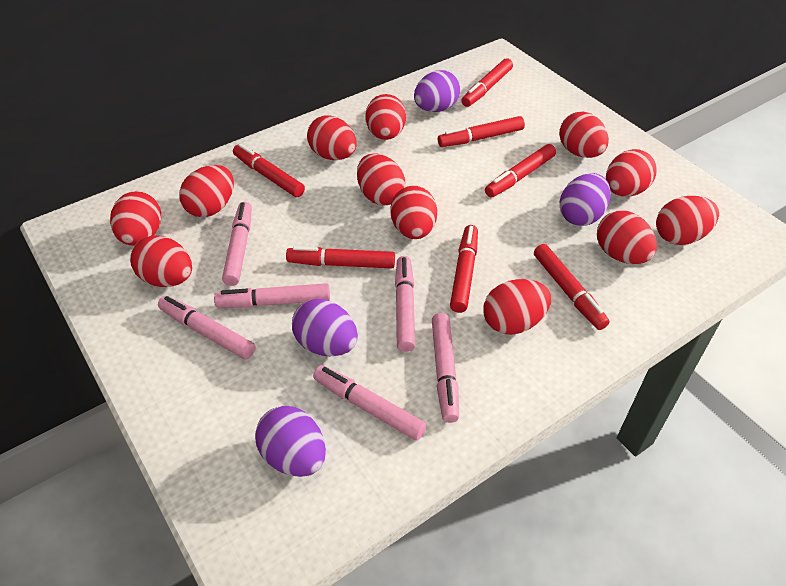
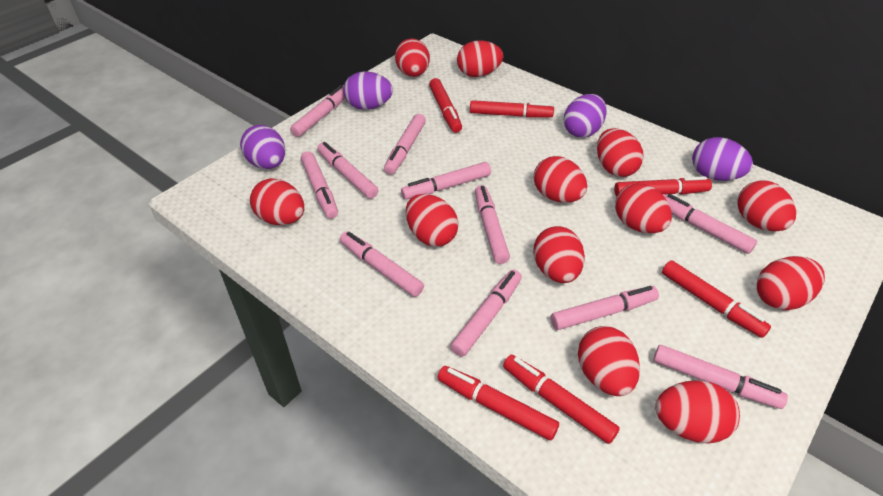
pink marker: 6 -> 11
red marker: 7 -> 6

